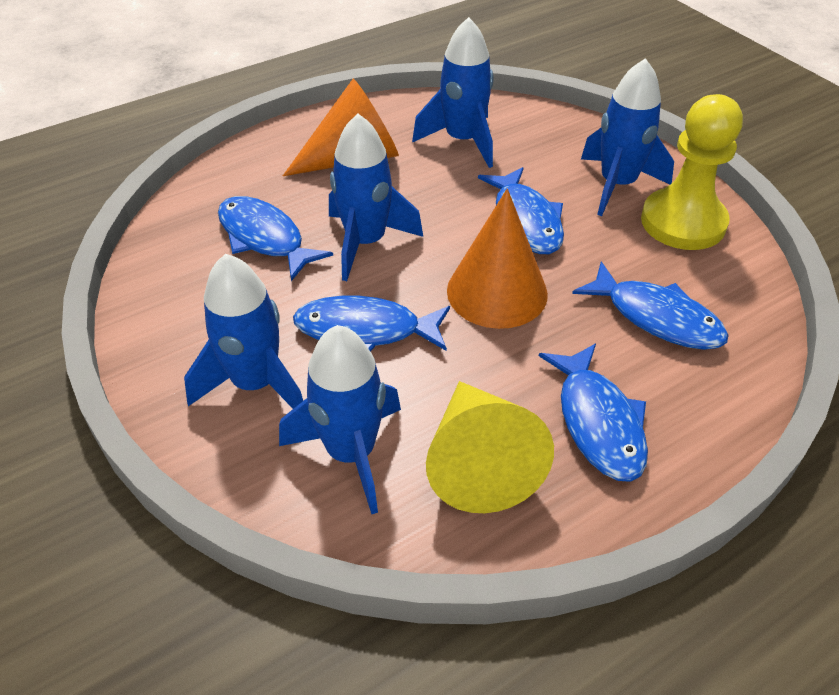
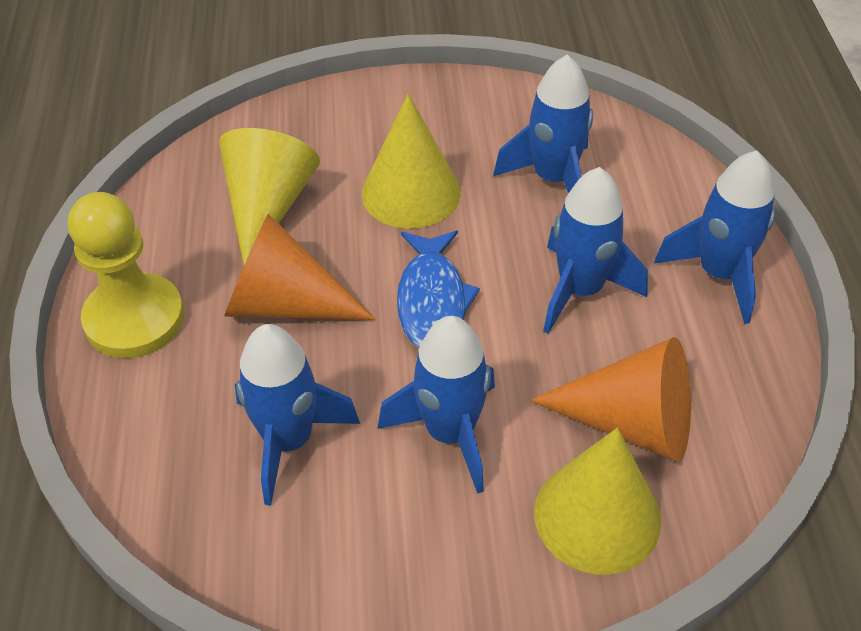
blue fish: 5 -> 1
yellow cone: 1 -> 3

